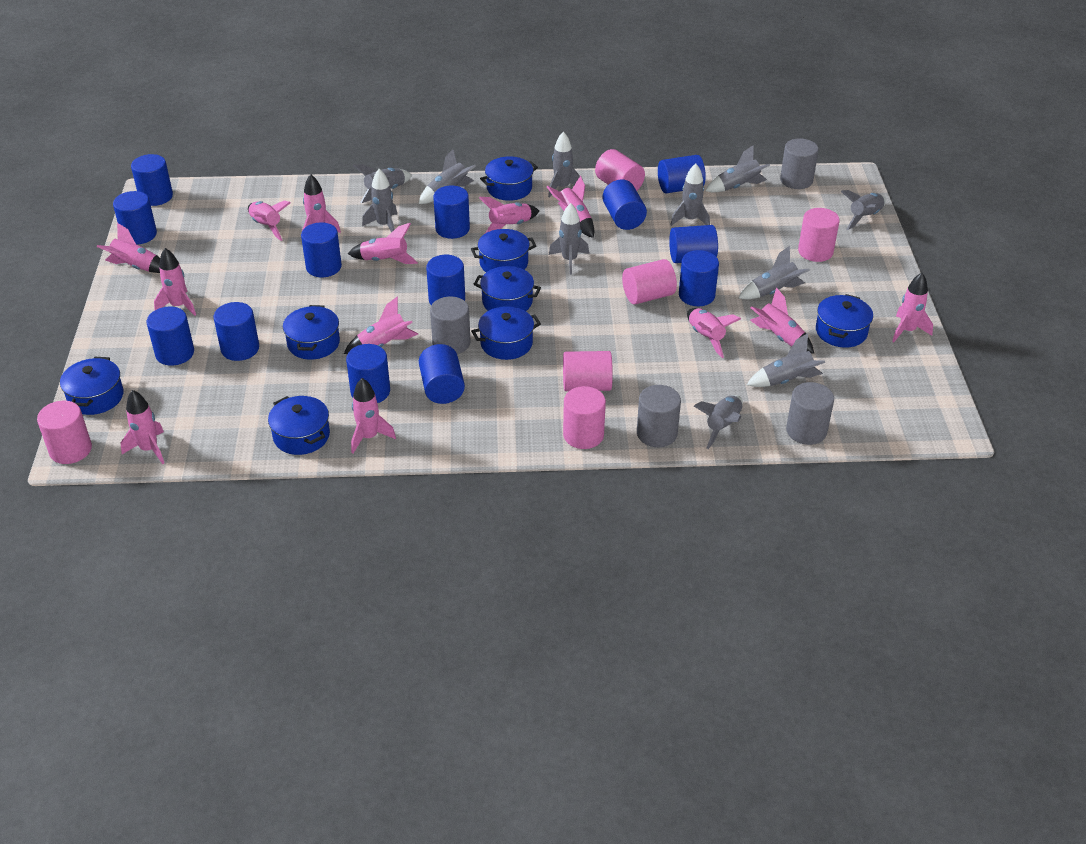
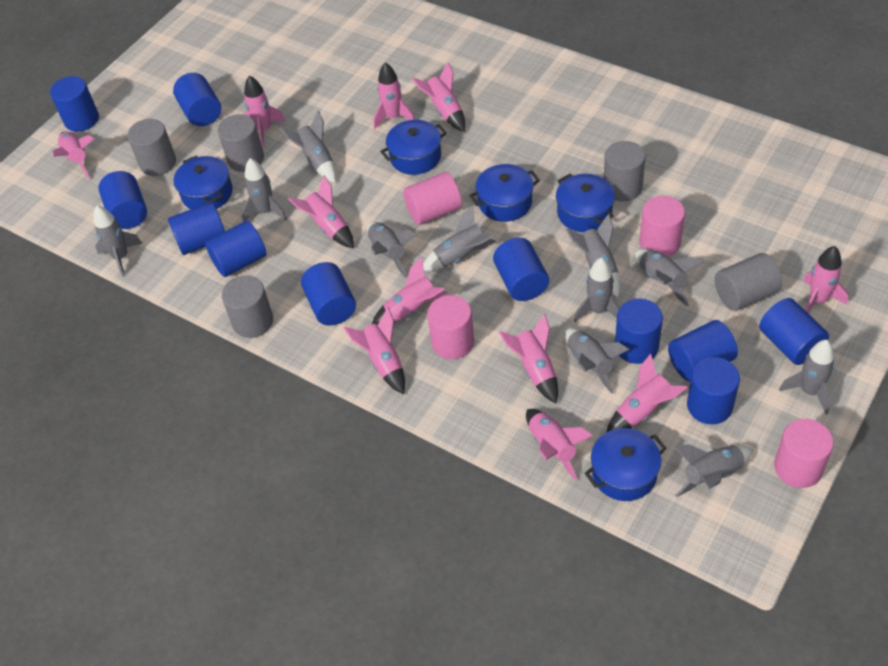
blue cylinder: 13 -> 11
blue pot: 8 -> 5
grey cylinder: 4 -> 5
pink cylinder: 6 -> 4
pink rocket: 13 -> 11

